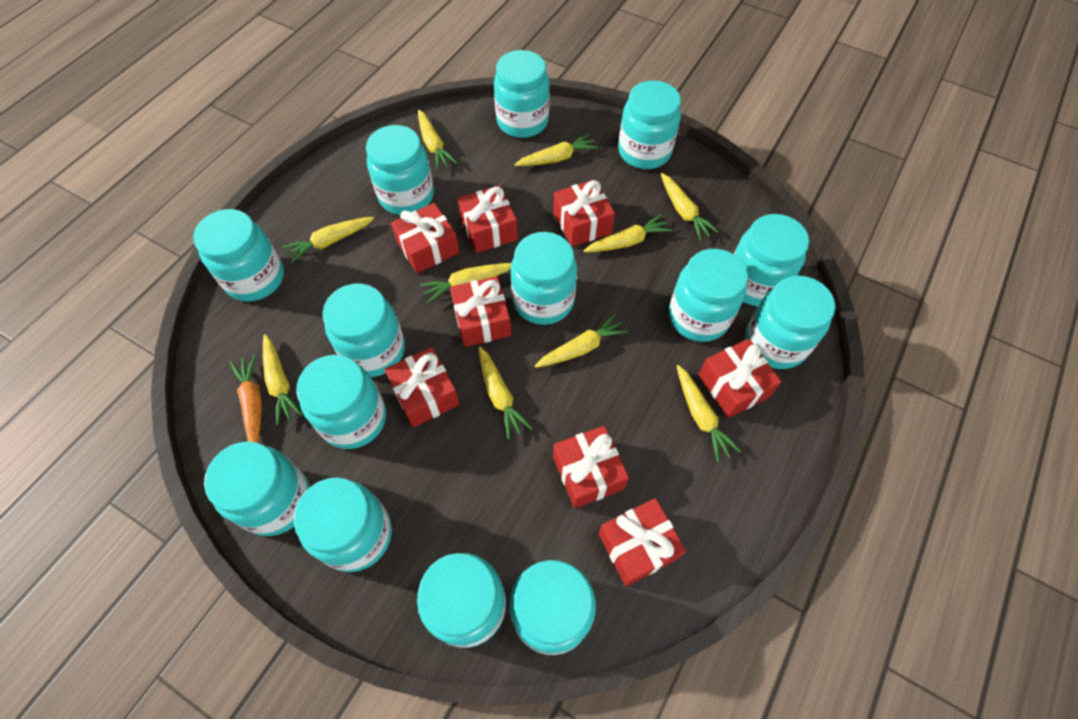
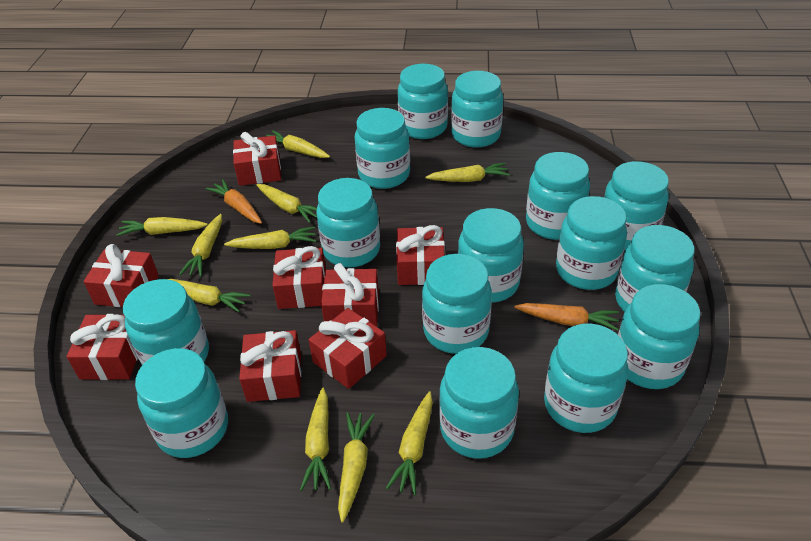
orange carrot: 1 -> 2
turquoise jar: 14 -> 15

